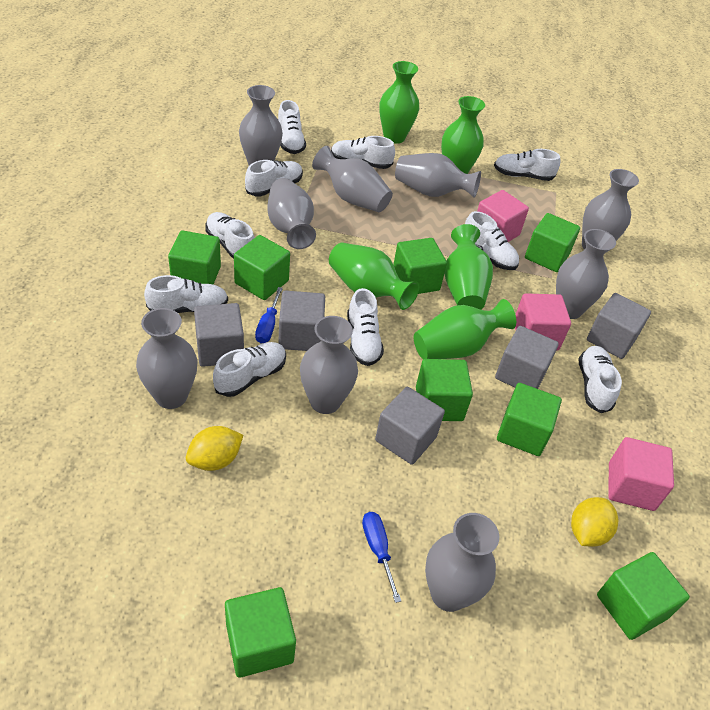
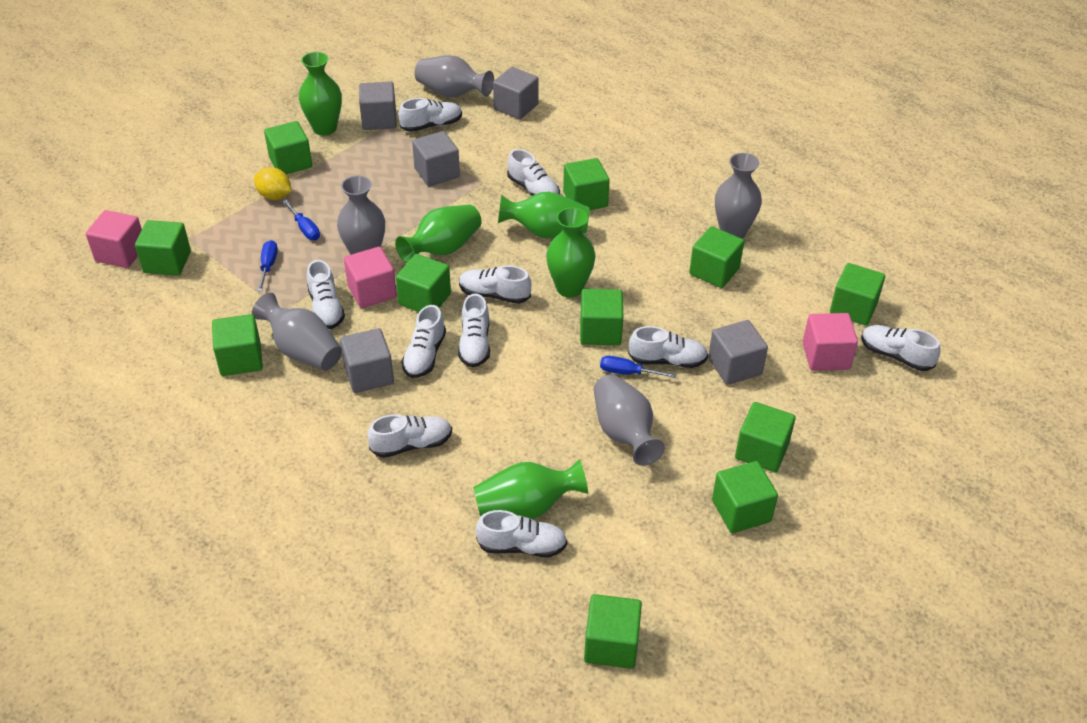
blue screwdriver: 2 -> 3
green cube: 8 -> 11
grey vase: 9 -> 5
yellow lemon: 2 -> 1

